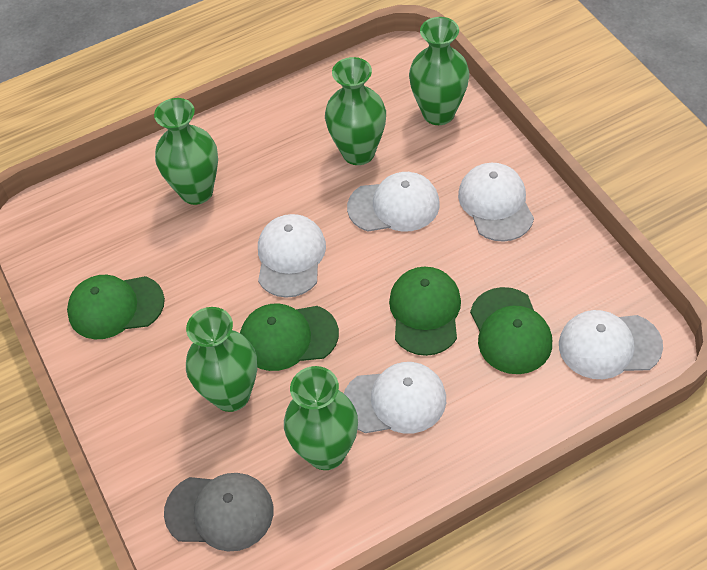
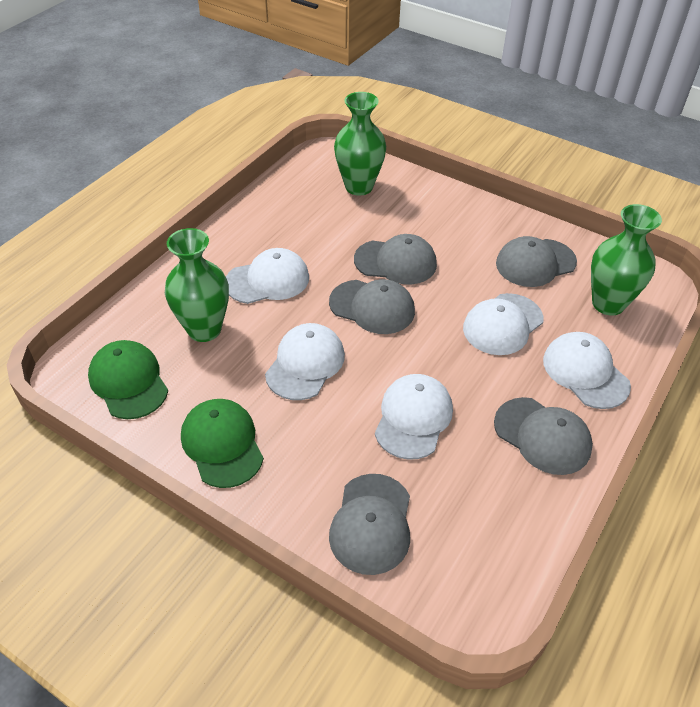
green cap: 4 -> 2
green vase: 5 -> 3
grey cap: 1 -> 5

